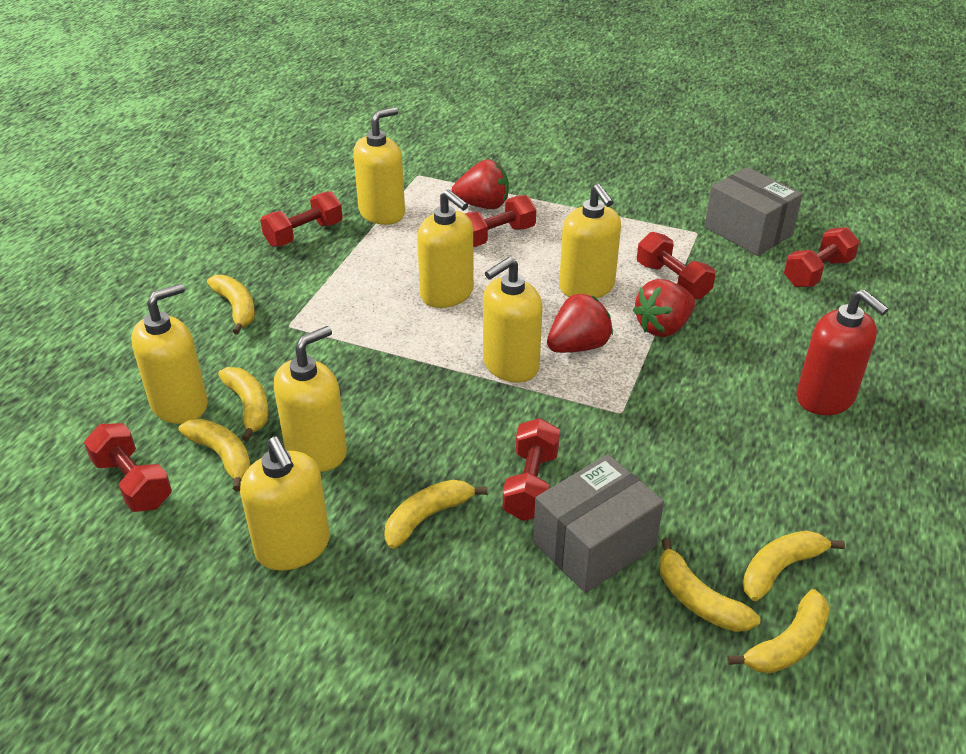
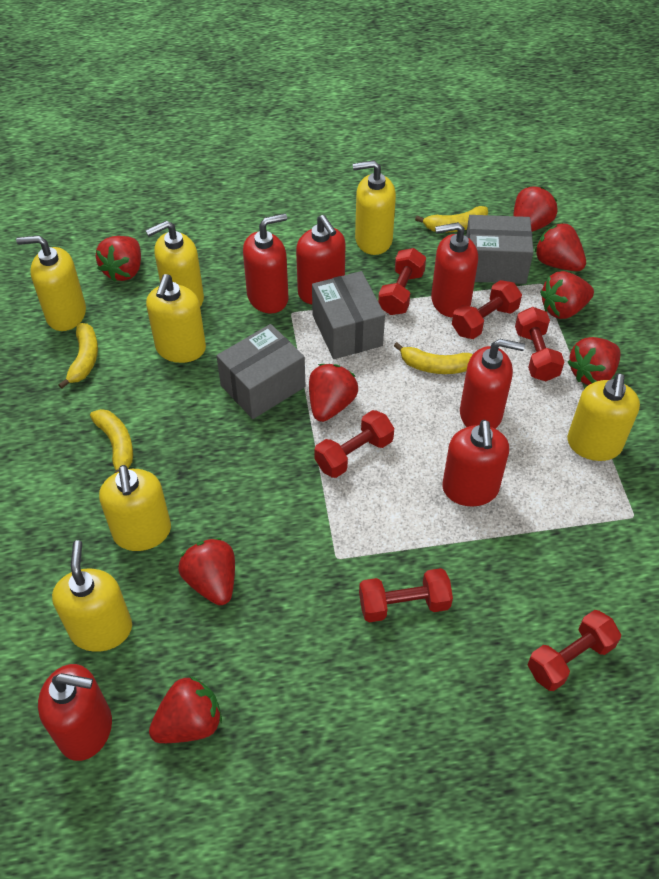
grey box: 2 -> 3
red soap dispenser: 1 -> 6
red strawberry: 3 -> 8
yellow banana: 7 -> 4

